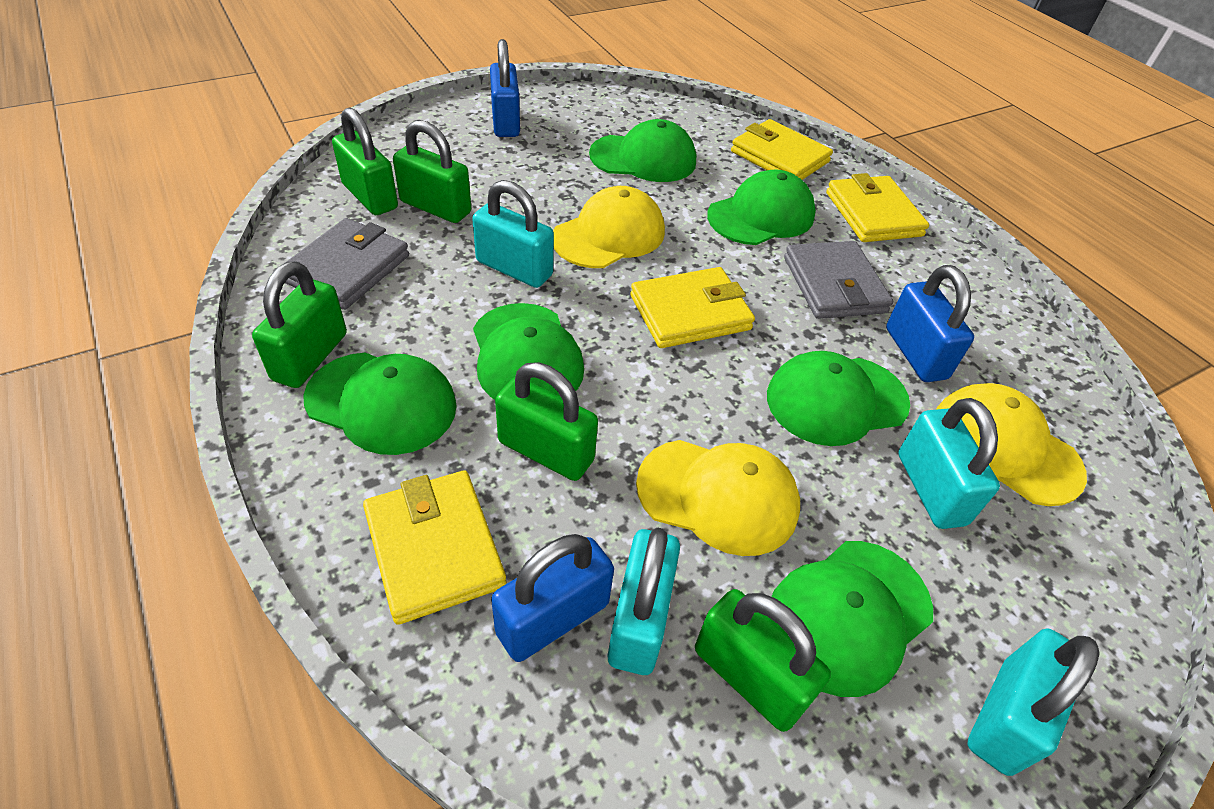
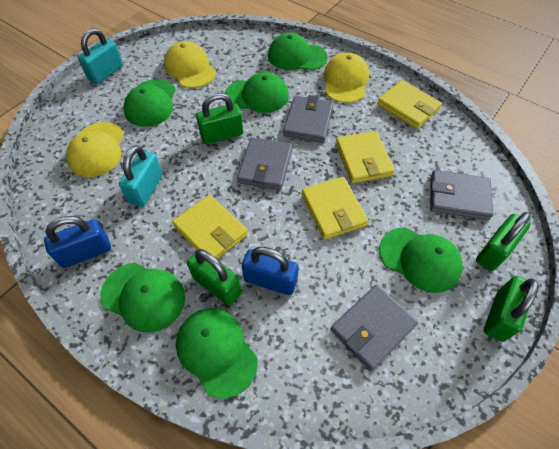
blue padlock: 3 -> 2
green padlock: 5 -> 4
grey wallet: 2 -> 4
turquoise padlock: 4 -> 2

